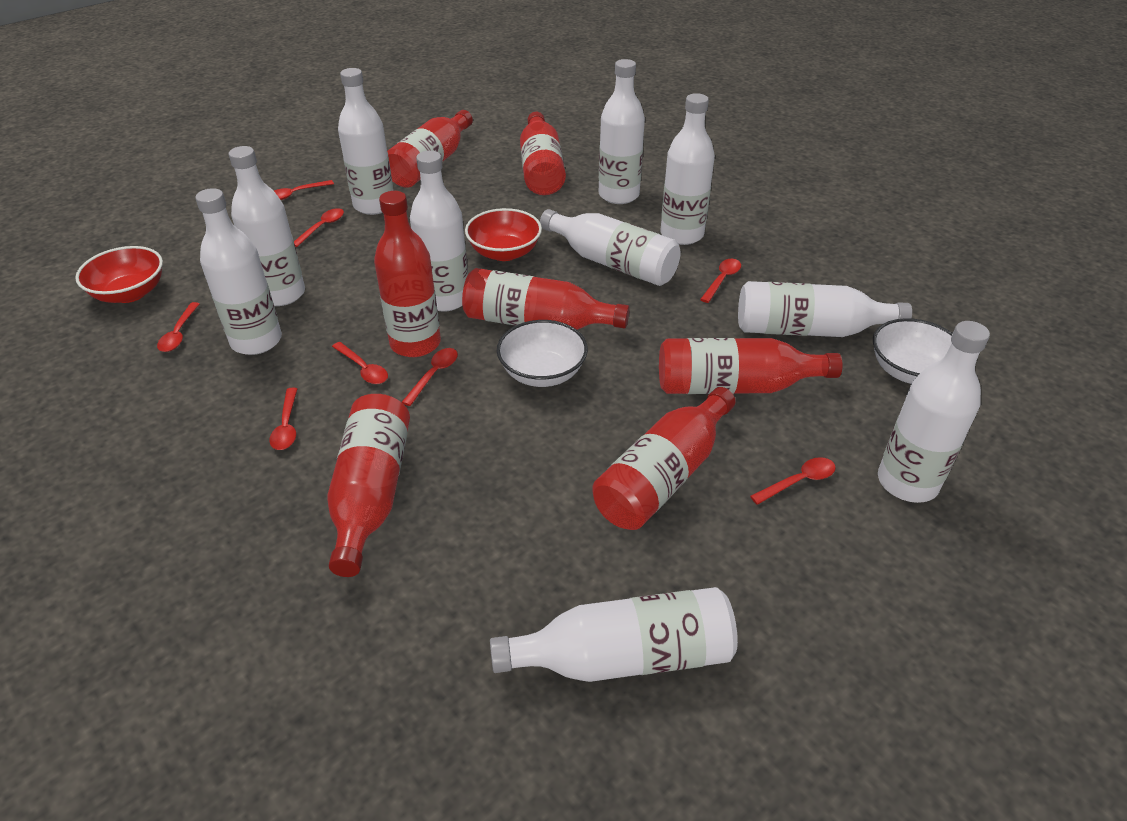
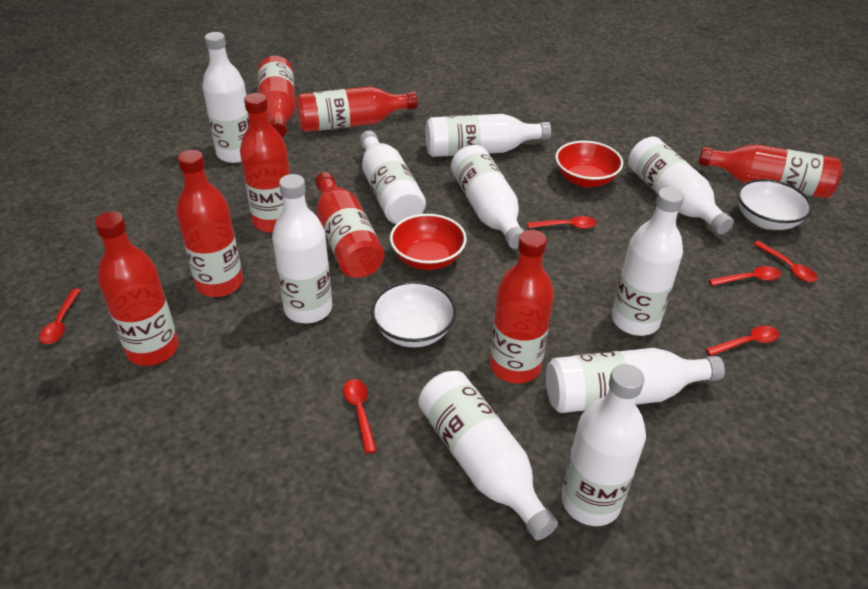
red bottle: 7 -> 8
red spoon: 8 -> 6

